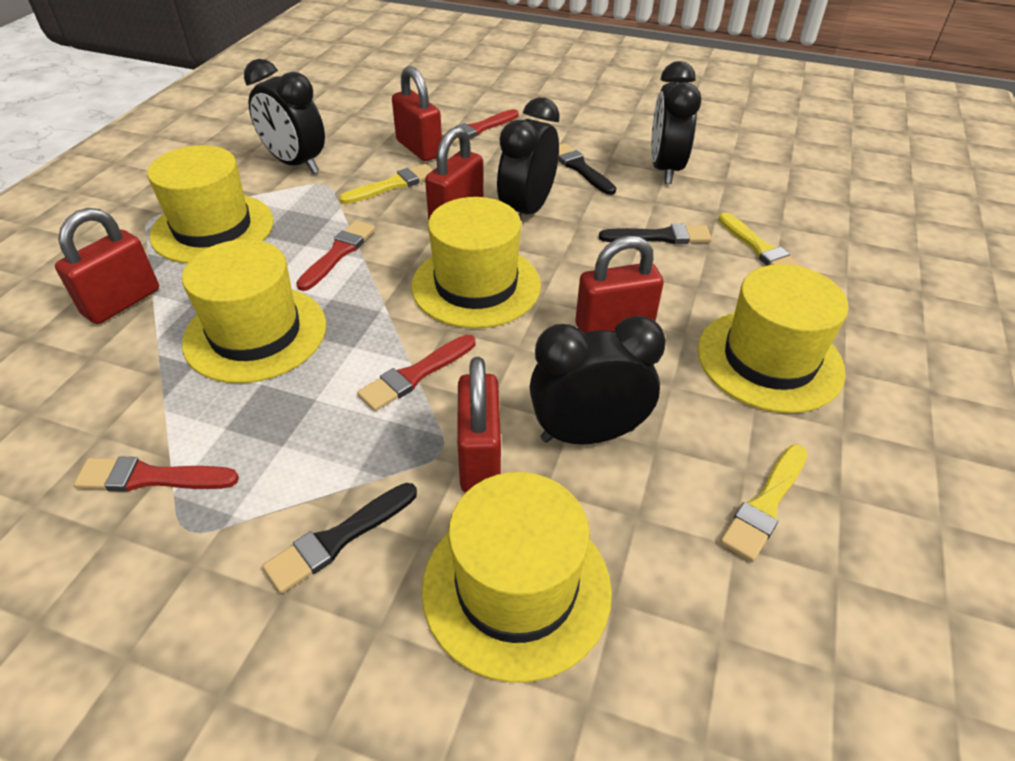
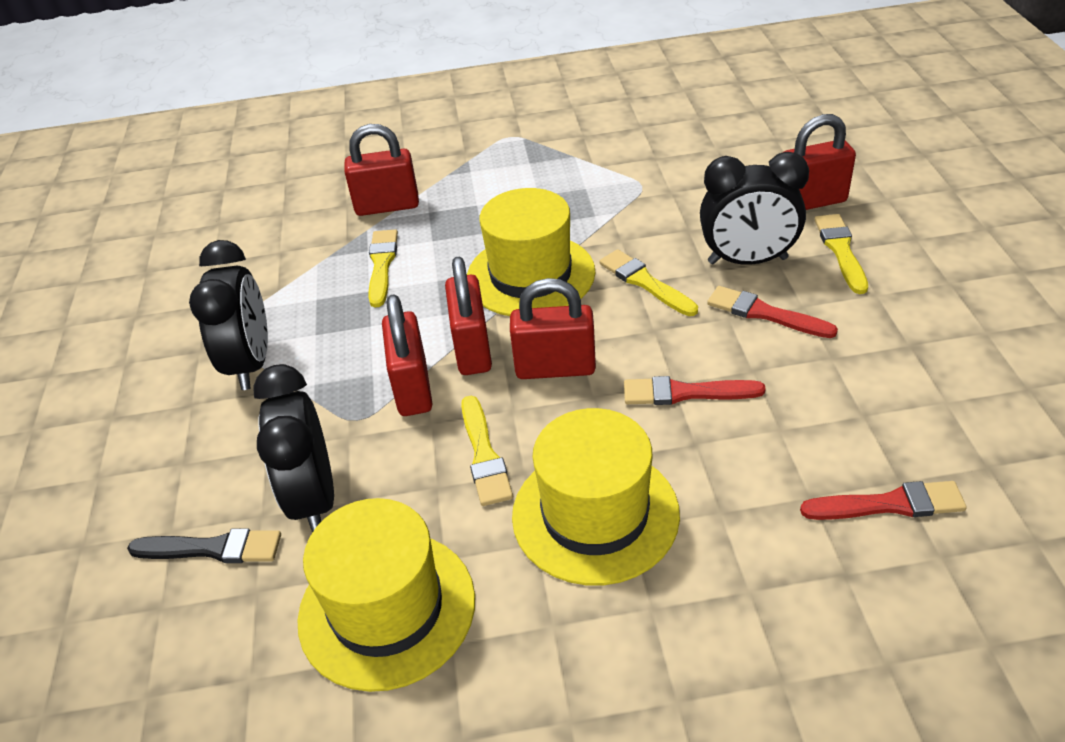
black brush: 3 -> 1
black clock: 4 -> 3
red brush: 4 -> 3
yellow brush: 3 -> 4
yellow hat: 5 -> 3

